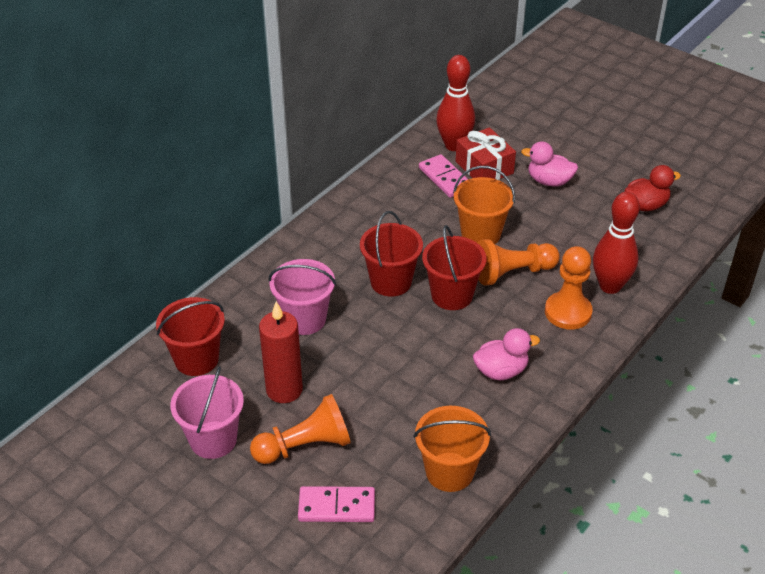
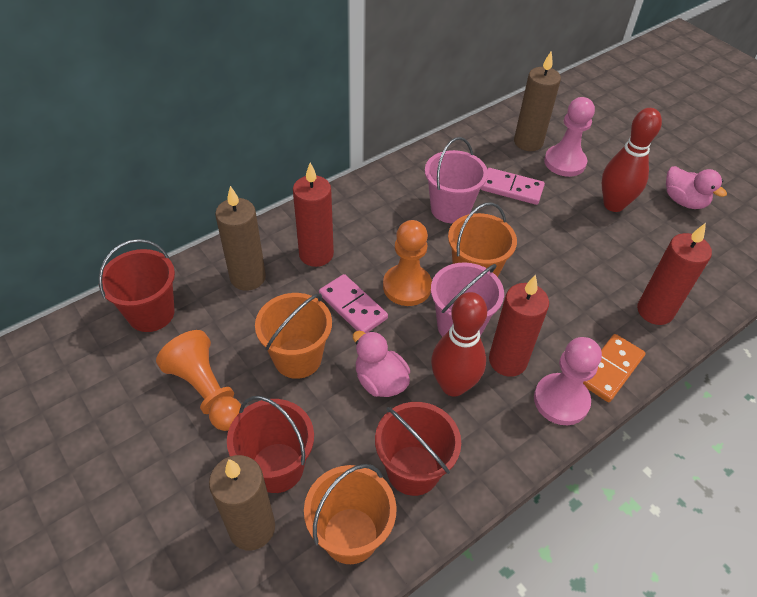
brown candle: 0 -> 3
orange bucket: 2 -> 3
orange domino: 0 -> 1
orange pawn: 3 -> 2
pink pawn: 0 -> 2
red candle: 1 -> 3
red duck: 1 -> 0
red gift: 1 -> 0

